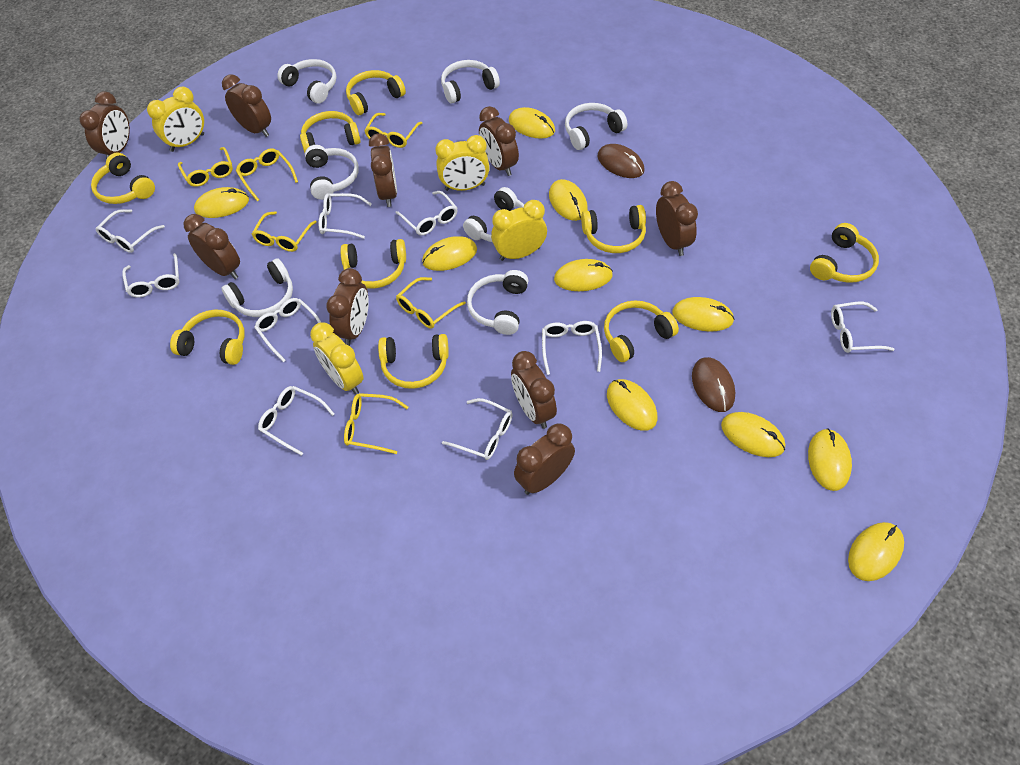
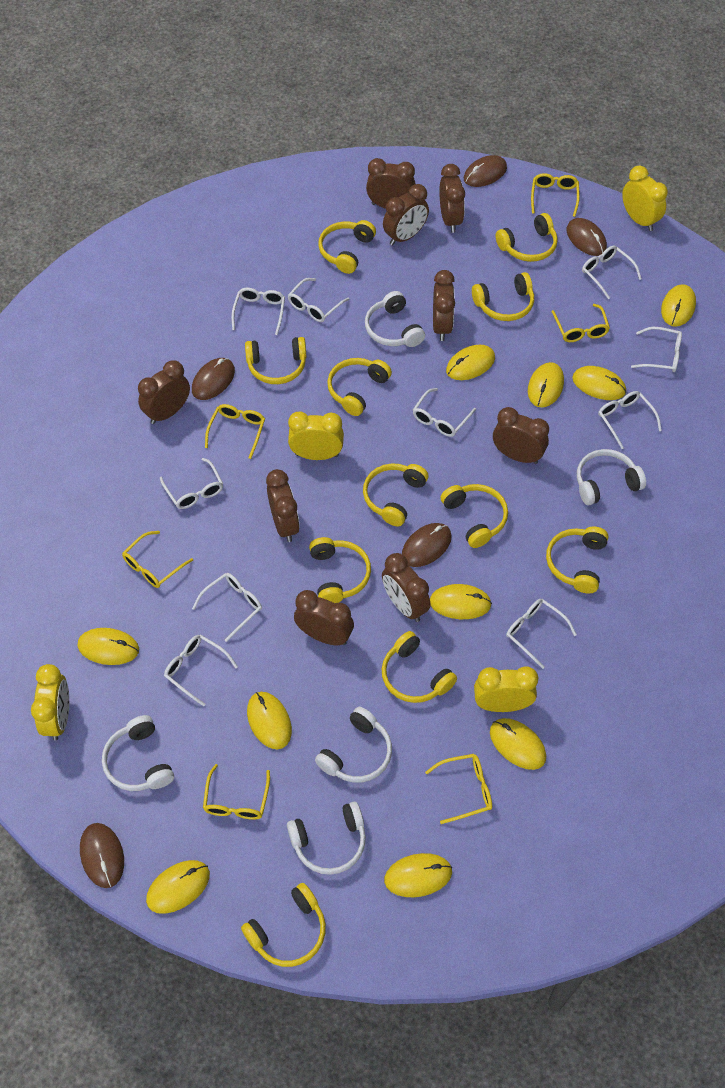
brown mouse: 2 -> 5
white glasses: 9 -> 10
white headphones: 7 -> 5
yellow headphones: 9 -> 11

